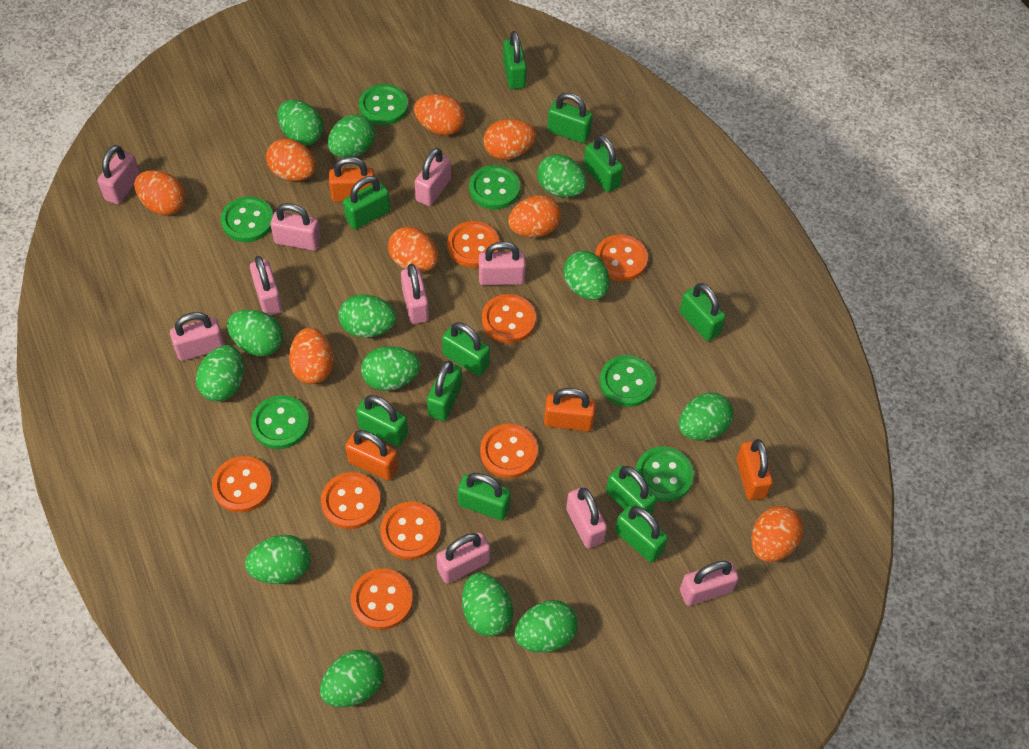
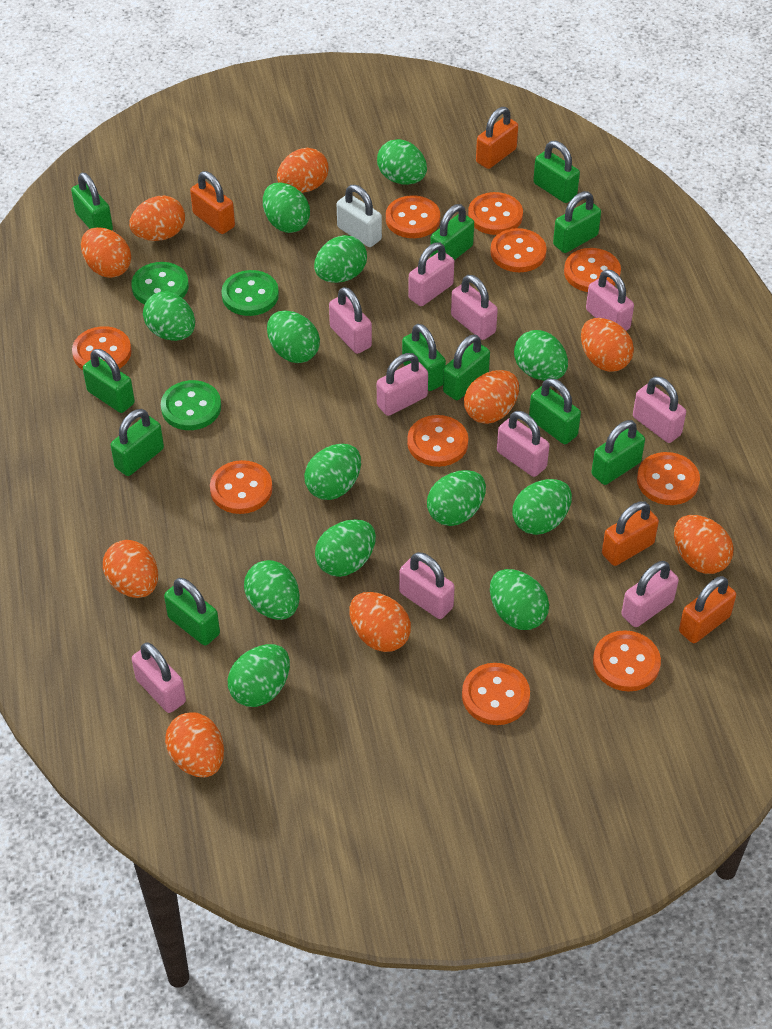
green button: 6 -> 3
orange button: 8 -> 10
orange egg: 8 -> 9
white padlock: 0 -> 1

